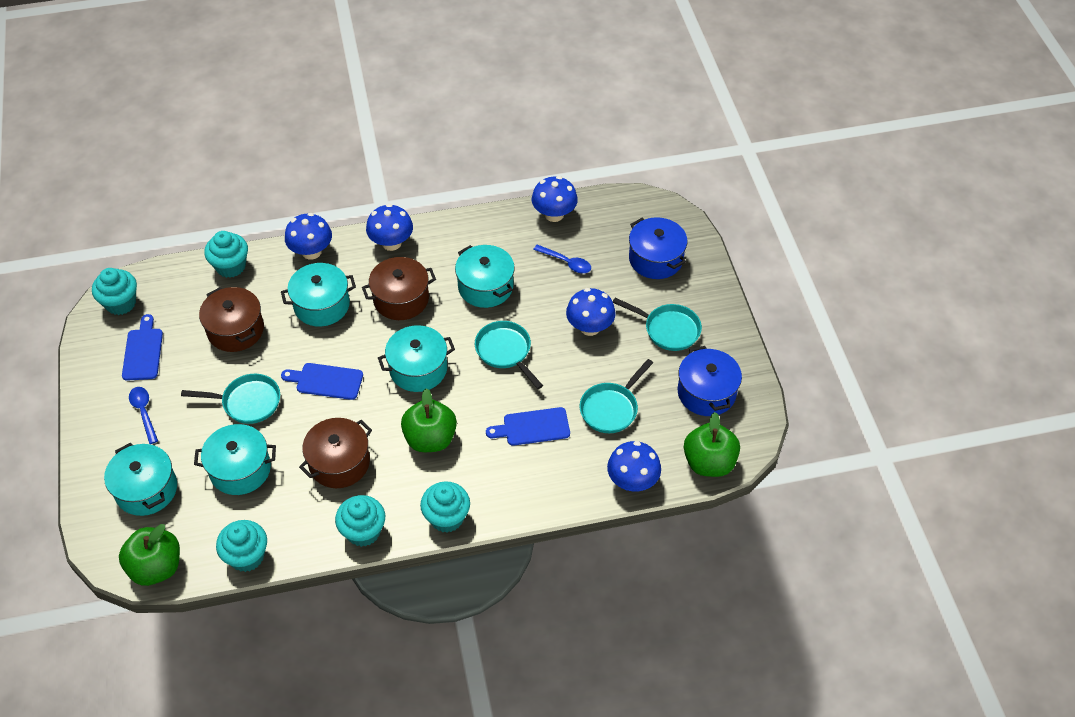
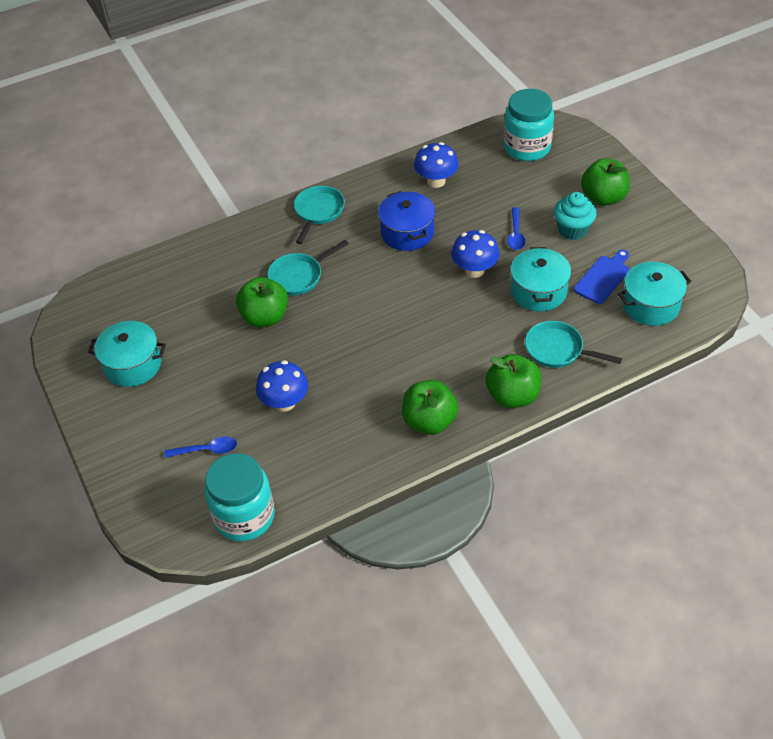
blue cutting board: 3 -> 1
blue mushroom: 5 -> 3
blue pot: 2 -> 1
brown pot: 3 -> 0
green apple: 3 -> 4
turquoise cupcake: 5 -> 1
turquoise jar: 0 -> 2
turquoise pan: 4 -> 3
turquoise pot: 5 -> 3

